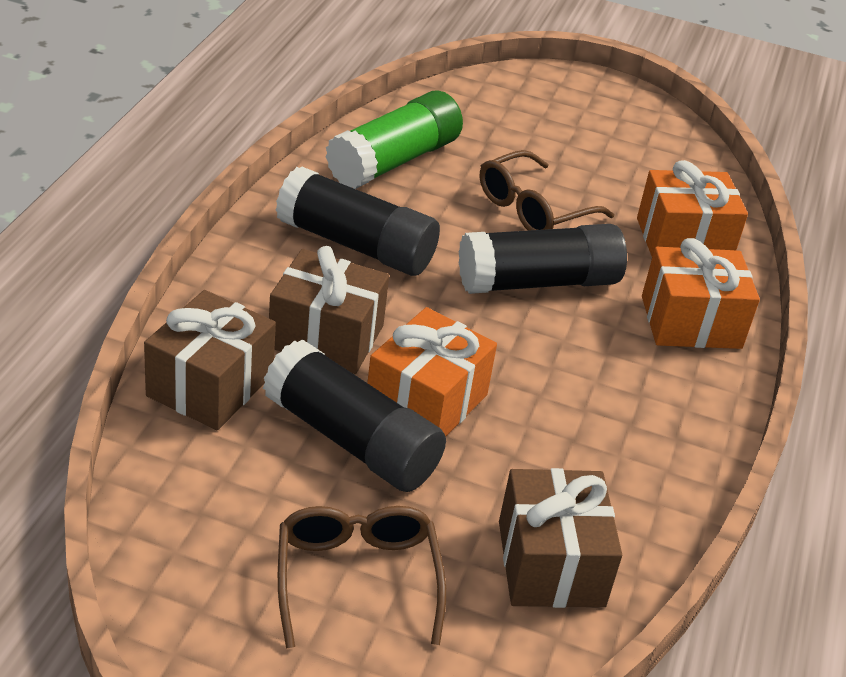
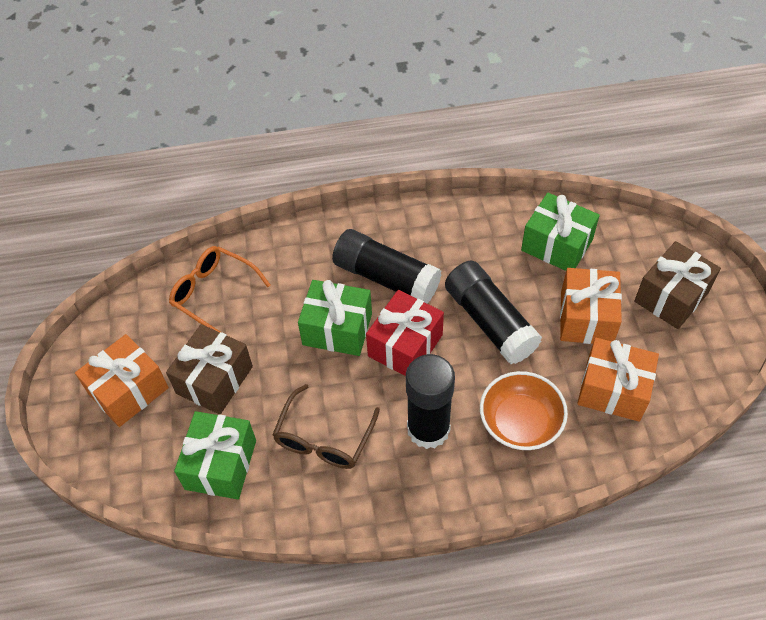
brown gift: 3 -> 2
brown glasses: 2 -> 1
green gift: 0 -> 3
green glue stick: 1 -> 0
orange bowl: 0 -> 1
orange glasses: 0 -> 1
red gift: 0 -> 1

